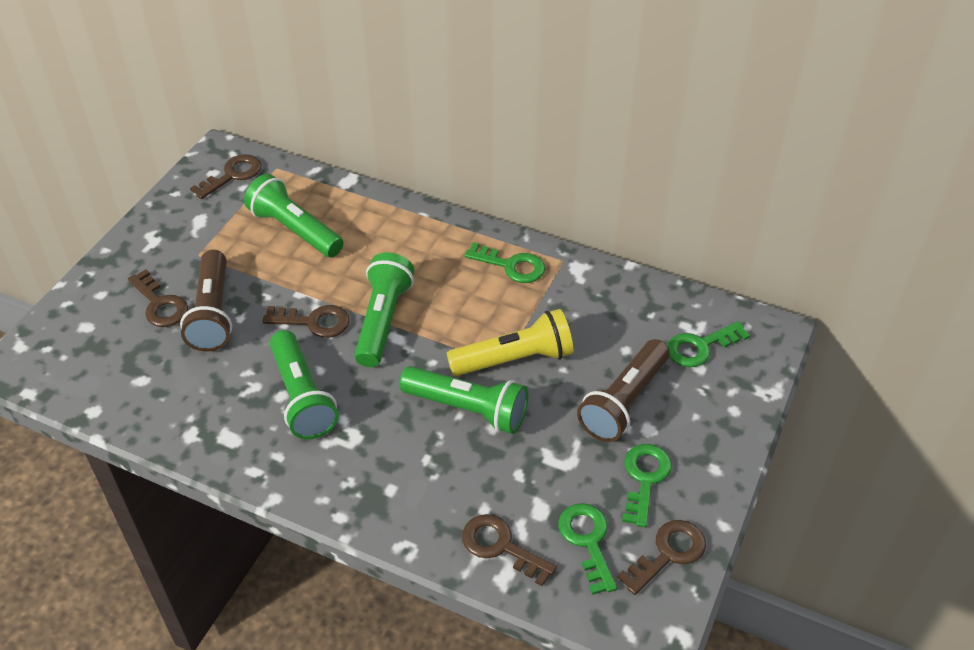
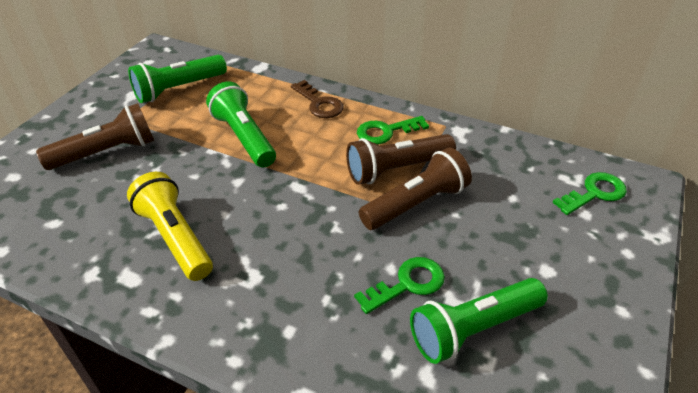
brown flashlight: 2 -> 3
brown key: 5 -> 1
green flashlight: 4 -> 3
green key: 4 -> 3

